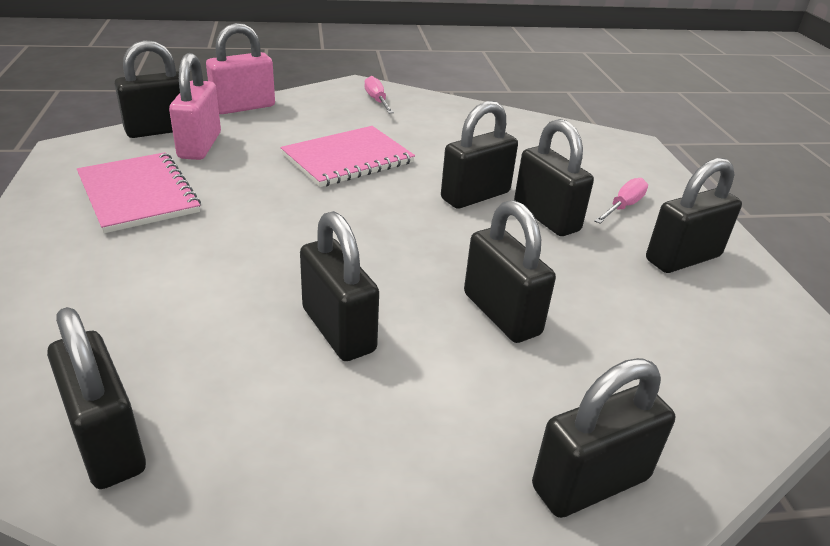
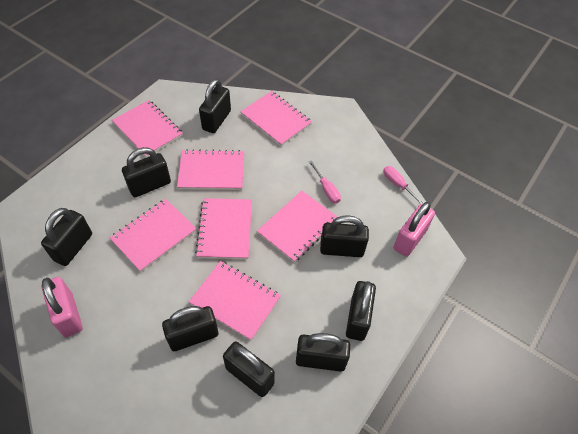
pink notebook: 2 -> 7

